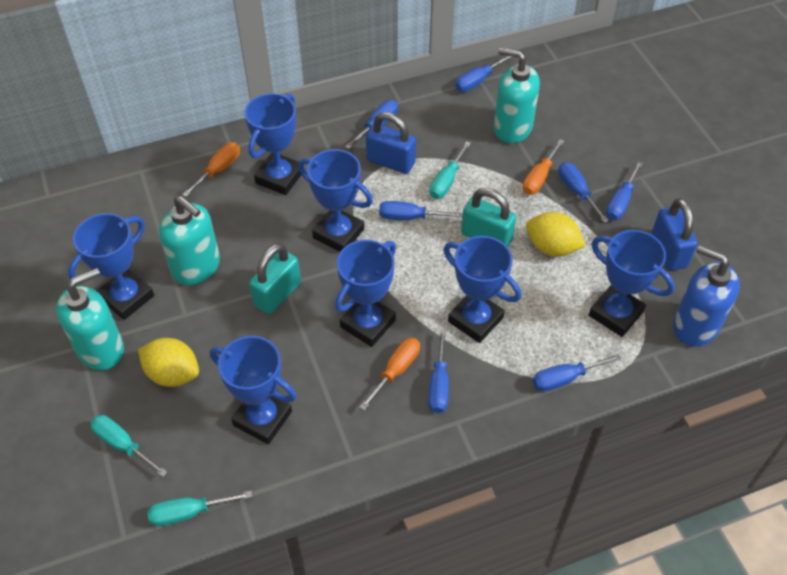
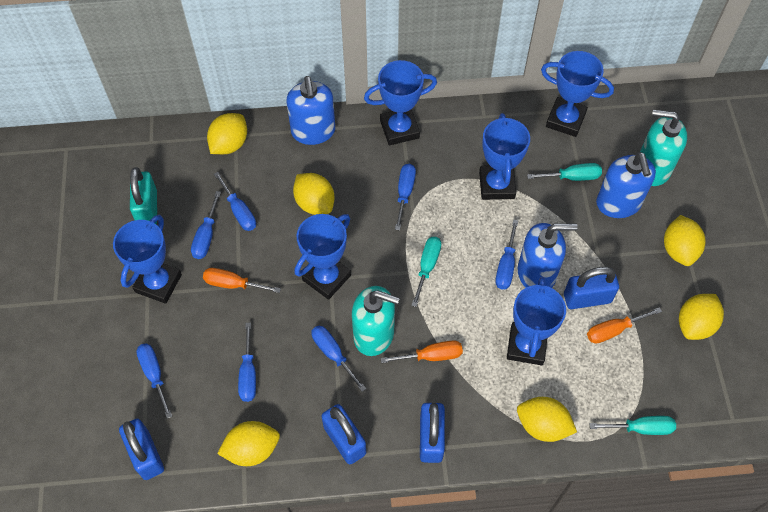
blue padlock: 2 -> 4
blue soap dispenser: 1 -> 3
blue trophy: 7 -> 6
turquoise padlock: 2 -> 1
turquoise soap dispenser: 3 -> 2
yellow lemon: 2 -> 6

